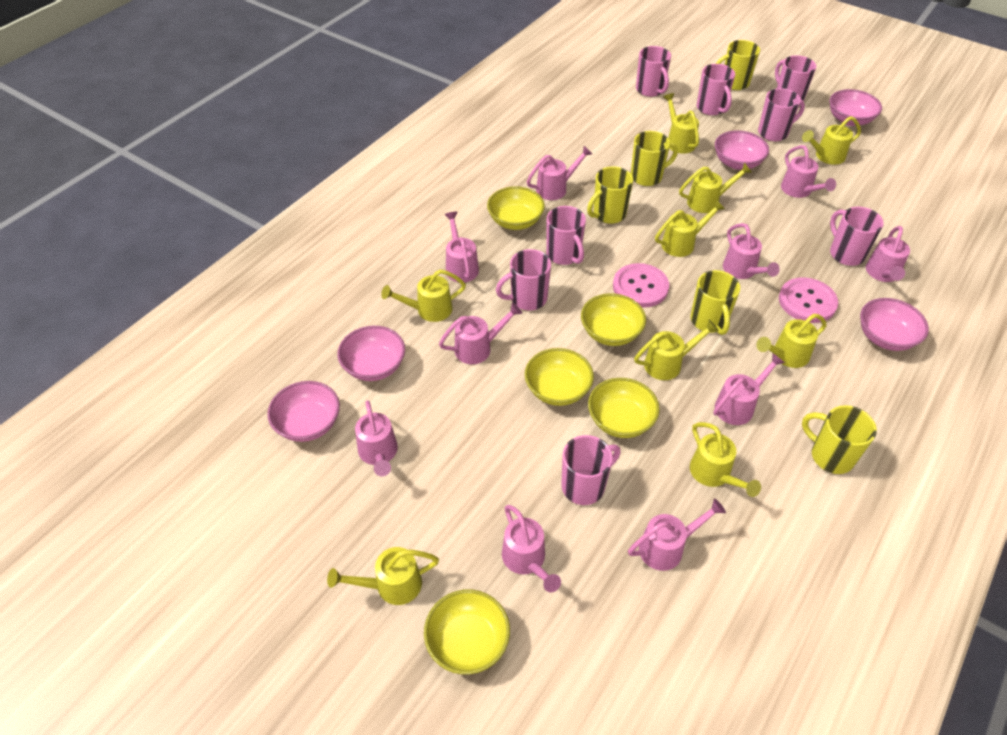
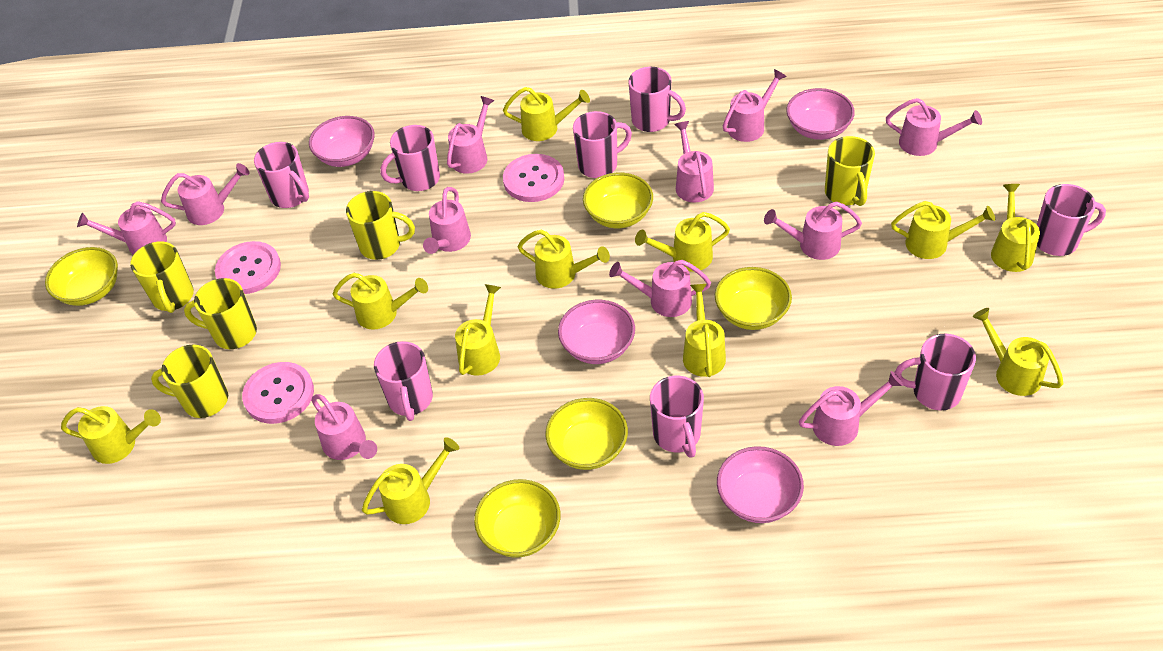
pink bowl: 5 -> 4
pink button: 2 -> 3
pink watering can: 10 -> 11
yellow watering can: 9 -> 11

